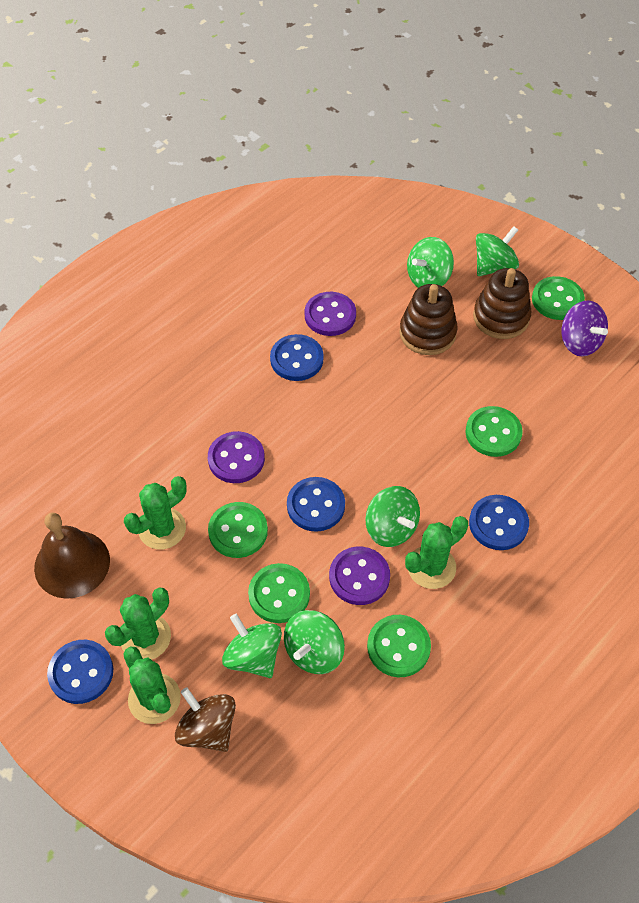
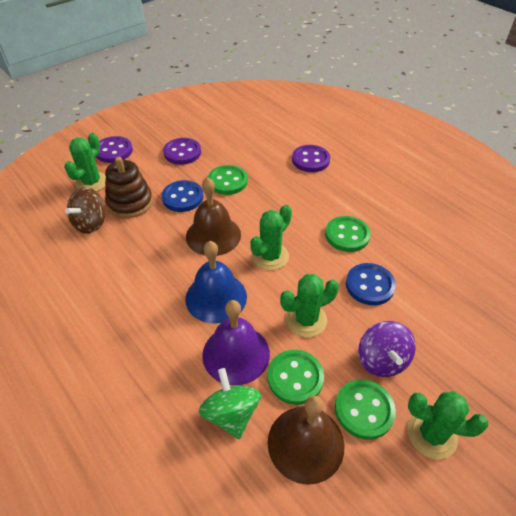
blue bell: 0 -> 1
blue button: 4 -> 2
brown bell: 1 -> 2
brown stacking toy: 2 -> 1
green button: 5 -> 4
green spinning top: 5 -> 1
purple bell: 0 -> 1

